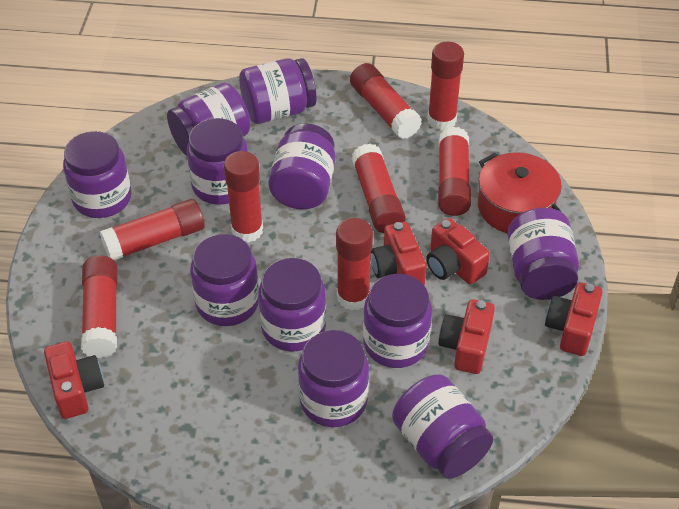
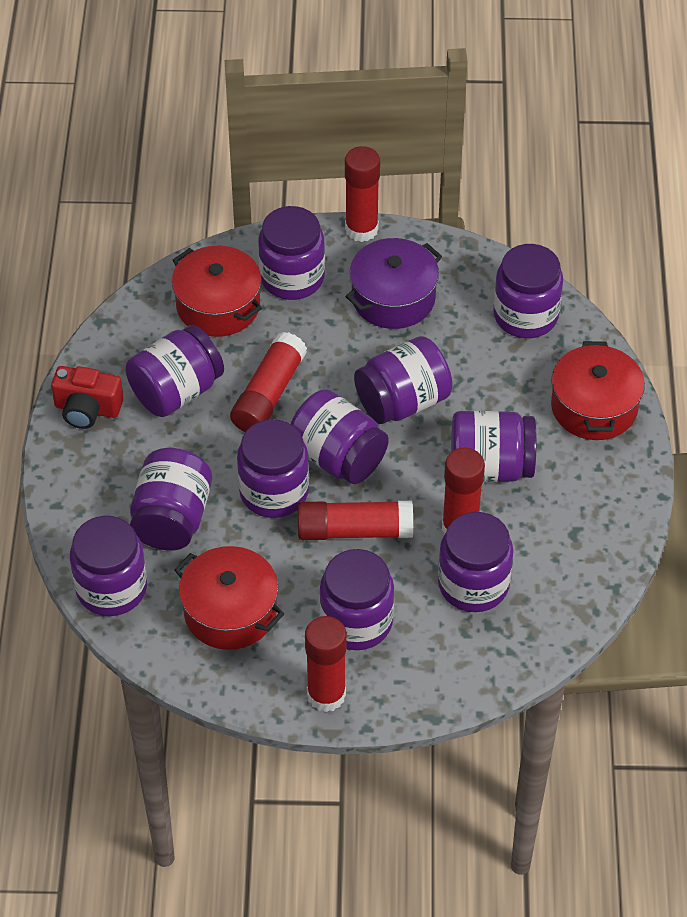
purple pot: 0 -> 1
red camera: 5 -> 1
red glue stick: 8 -> 5
red pot: 1 -> 3

